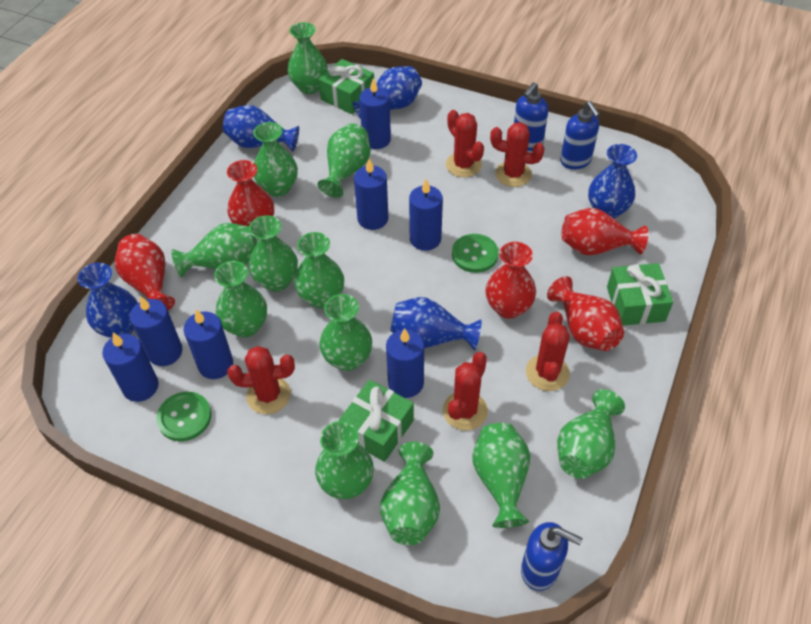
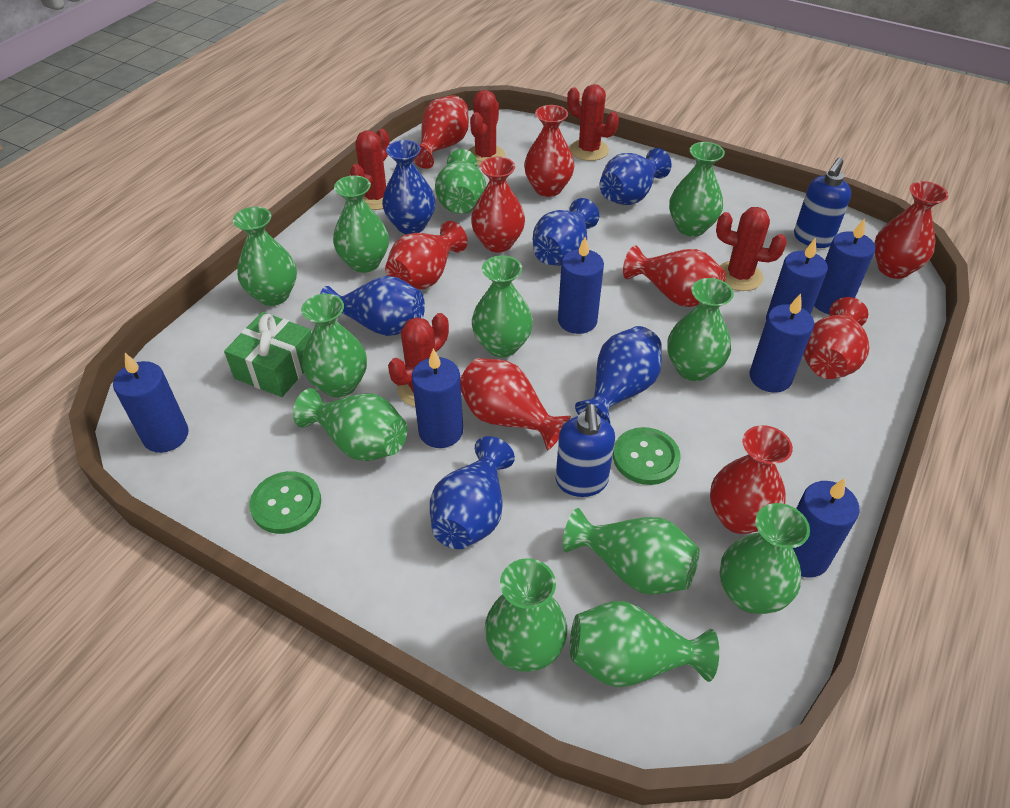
blue soap dispenser: 3 -> 2
blue vase: 5 -> 6
green gift: 3 -> 1
red vase: 5 -> 9

